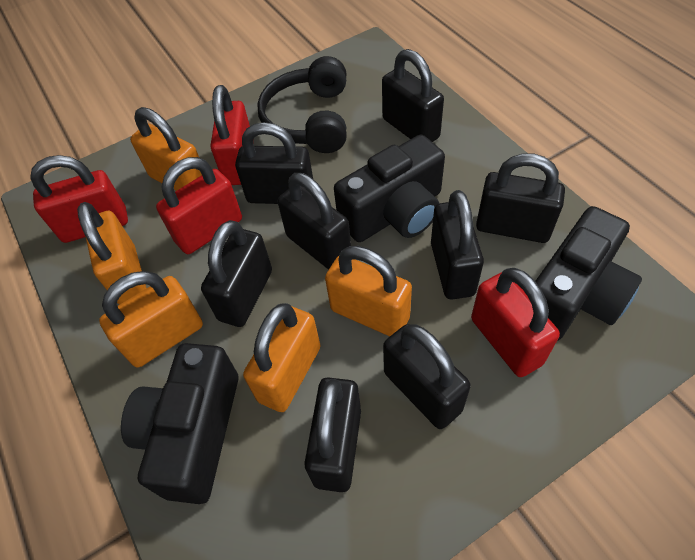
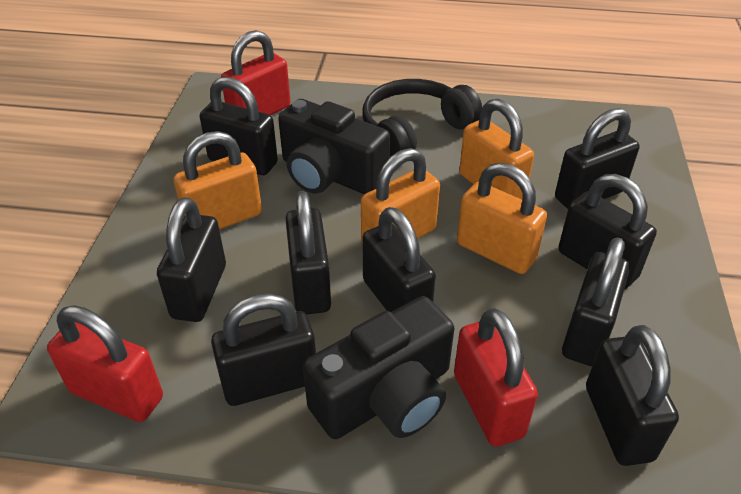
black camera: 3 -> 2
black padlock: 8 -> 9
orange padlock: 5 -> 4
red padlock: 4 -> 3

